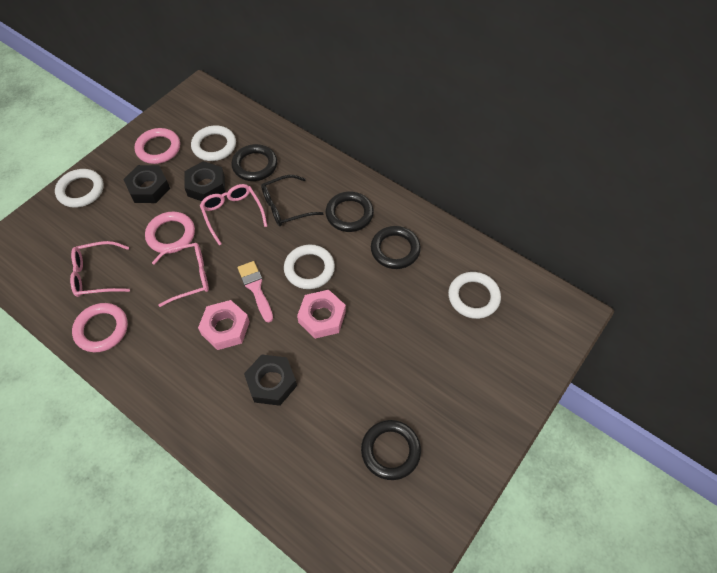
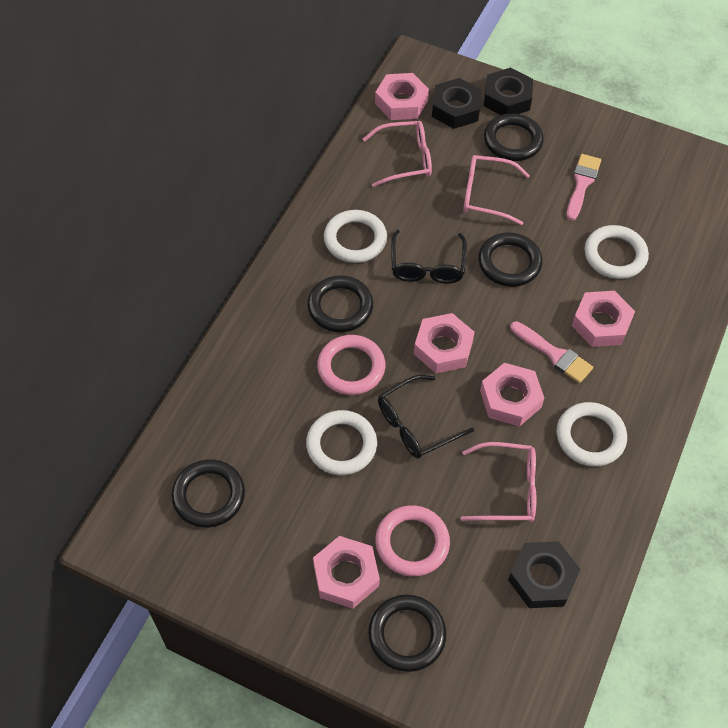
black glasses: 1 -> 2
black ring: 4 -> 5
pink brush: 1 -> 2
pink nut: 2 -> 5
pink ring: 3 -> 2

